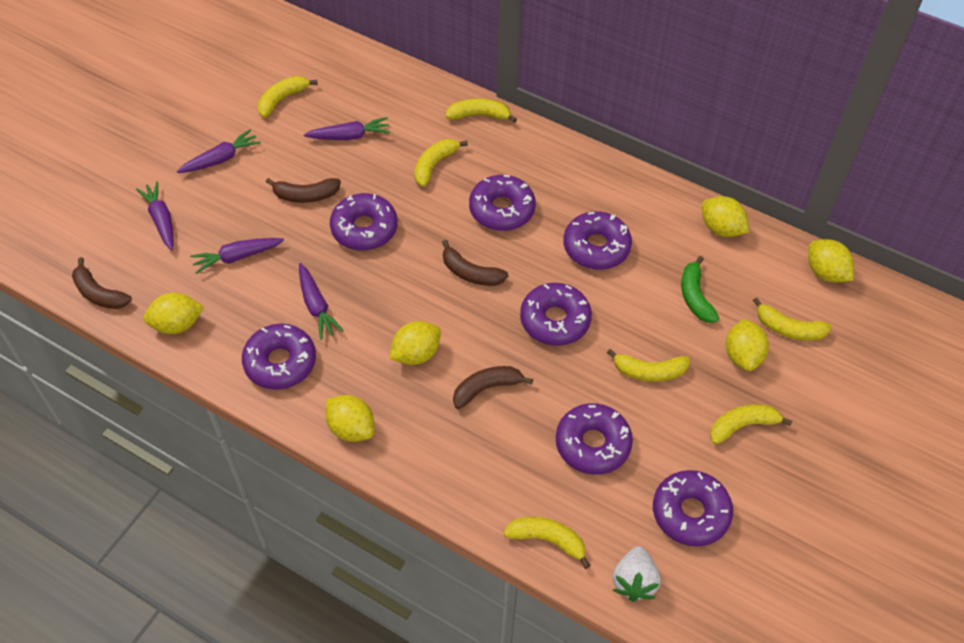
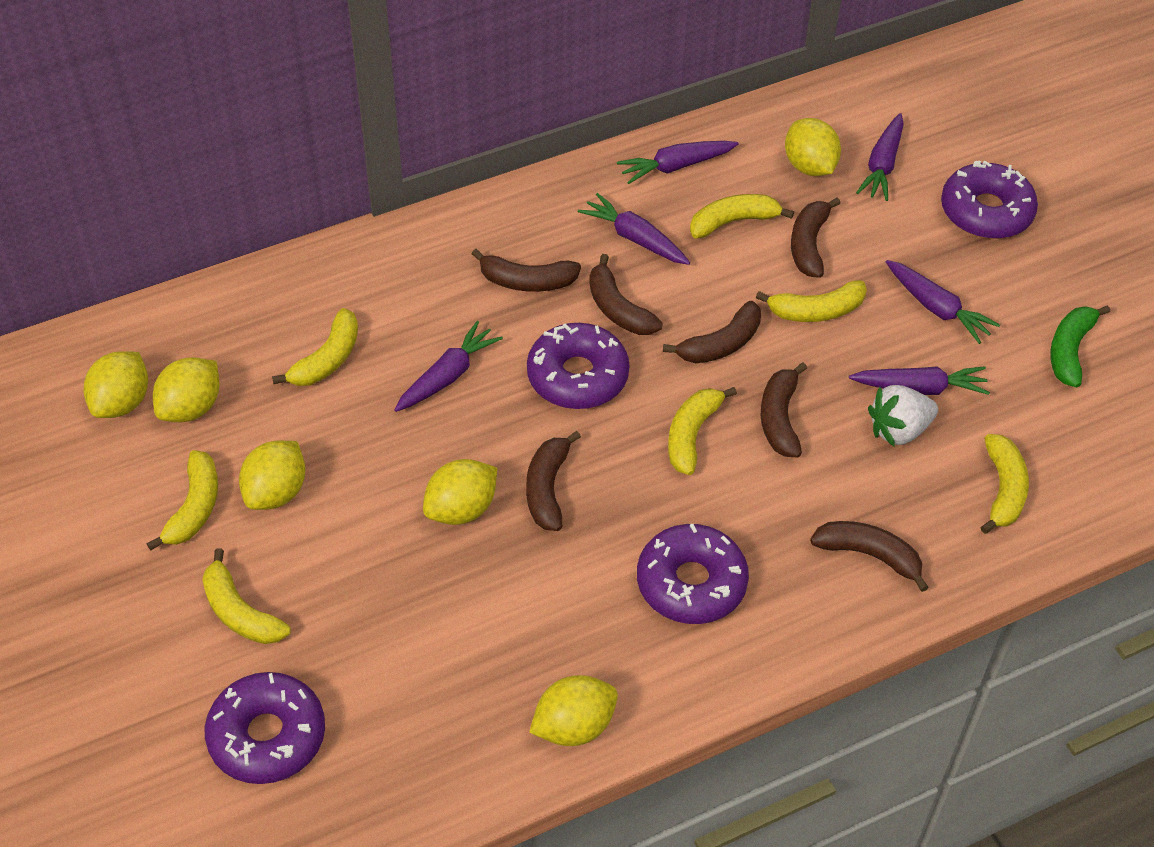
brown banana: 4 -> 7
purple carrot: 5 -> 6
purple donut: 7 -> 4

